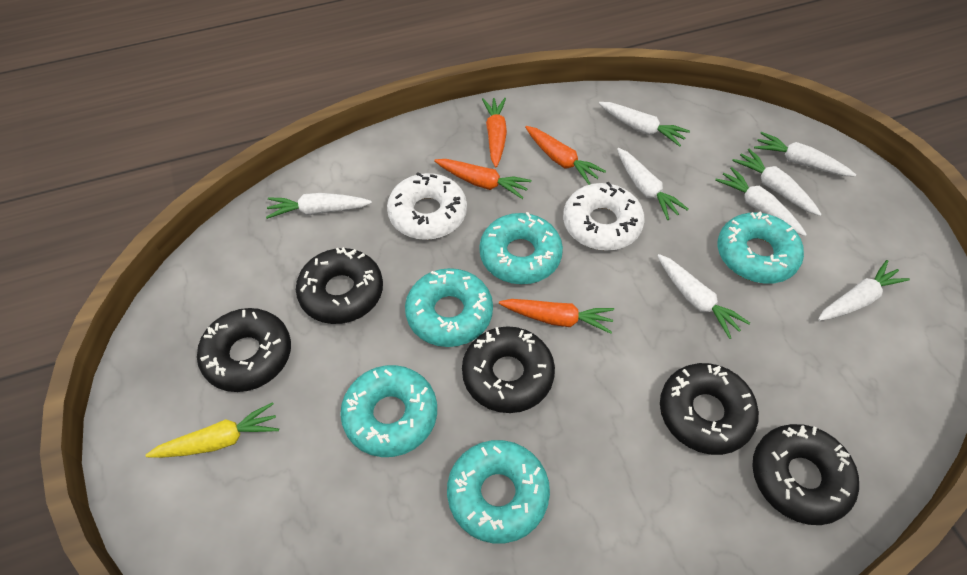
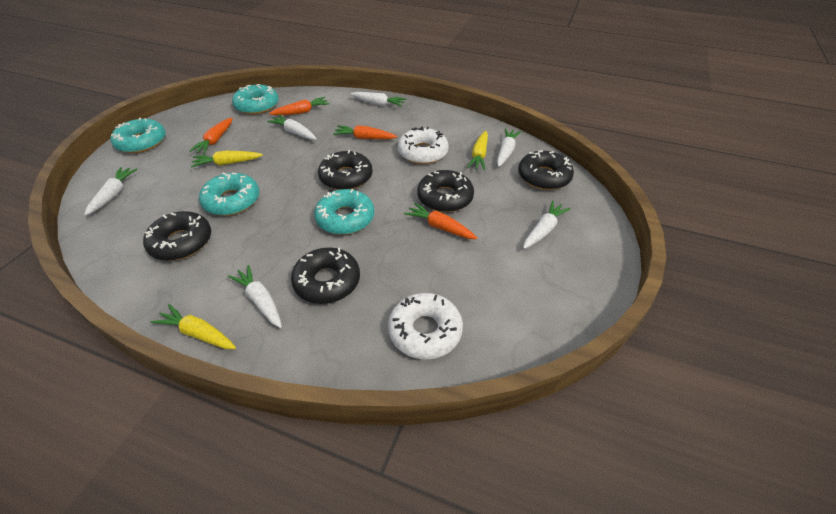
turquoise donut: 5 -> 4
white carrot: 8 -> 6
yellow carrot: 1 -> 3

